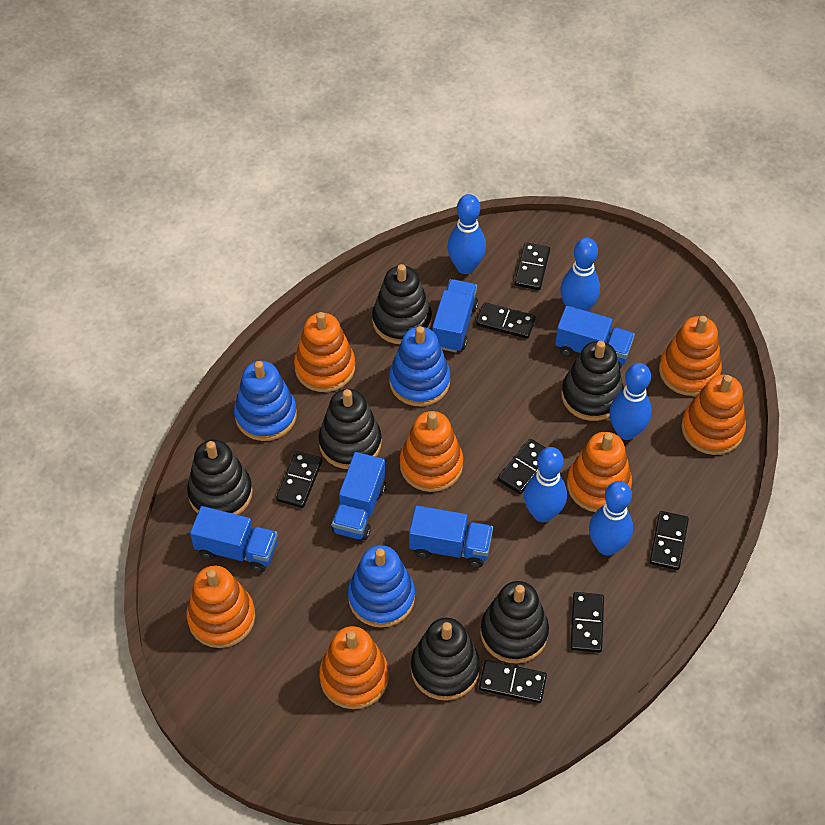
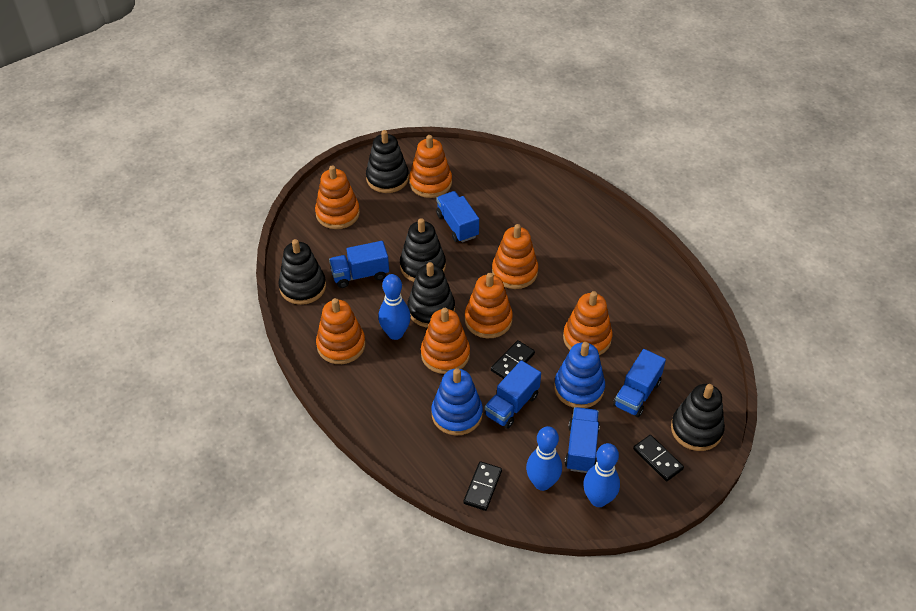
black domino: 7 -> 3
black stacking toy: 6 -> 5
blue bowling pin: 5 -> 3
blue stacking toy: 3 -> 2

